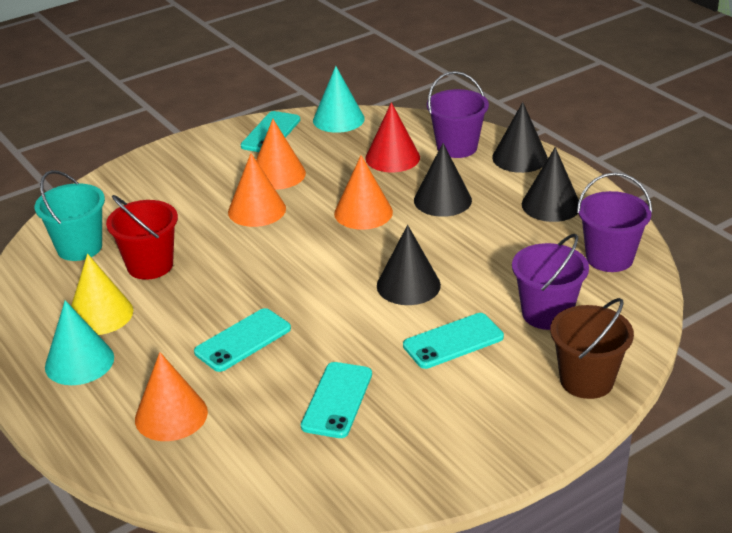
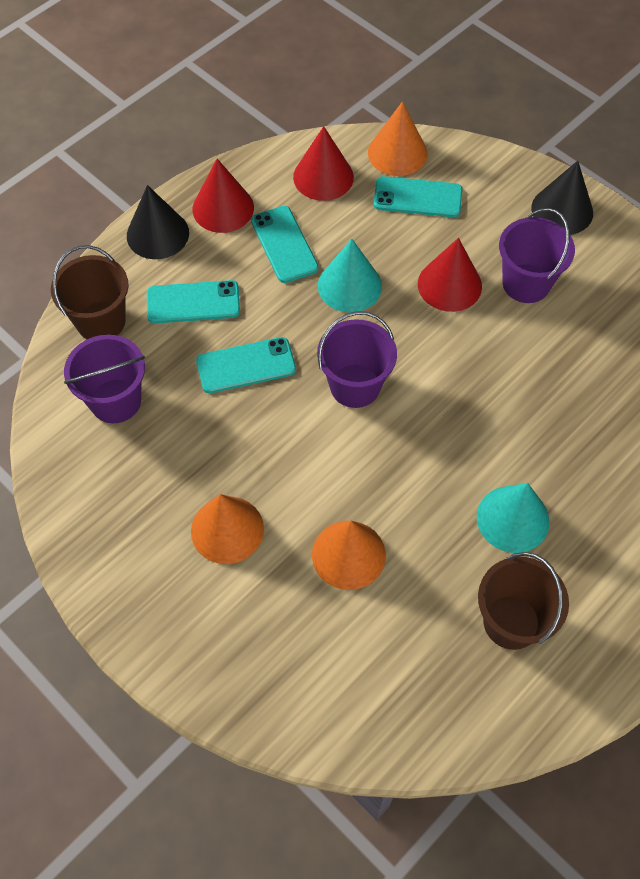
black cone: 4 -> 2
brown bucket: 1 -> 2
orange cone: 4 -> 3
red bucket: 1 -> 0
red cone: 1 -> 3
turquoise bucket: 1 -> 0
yellow cone: 1 -> 0

